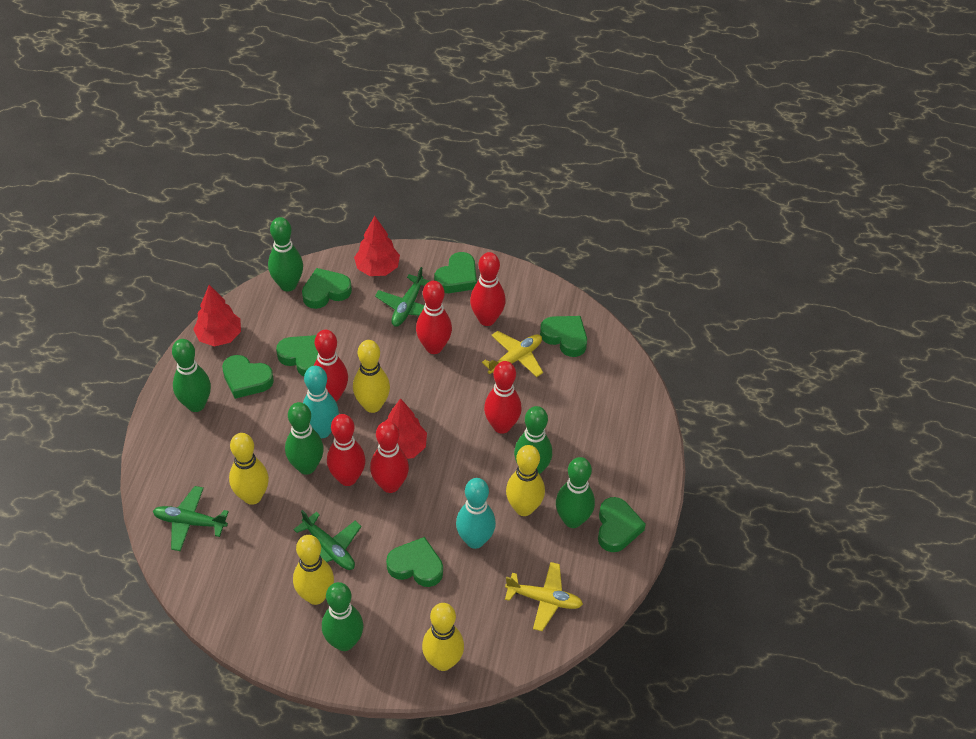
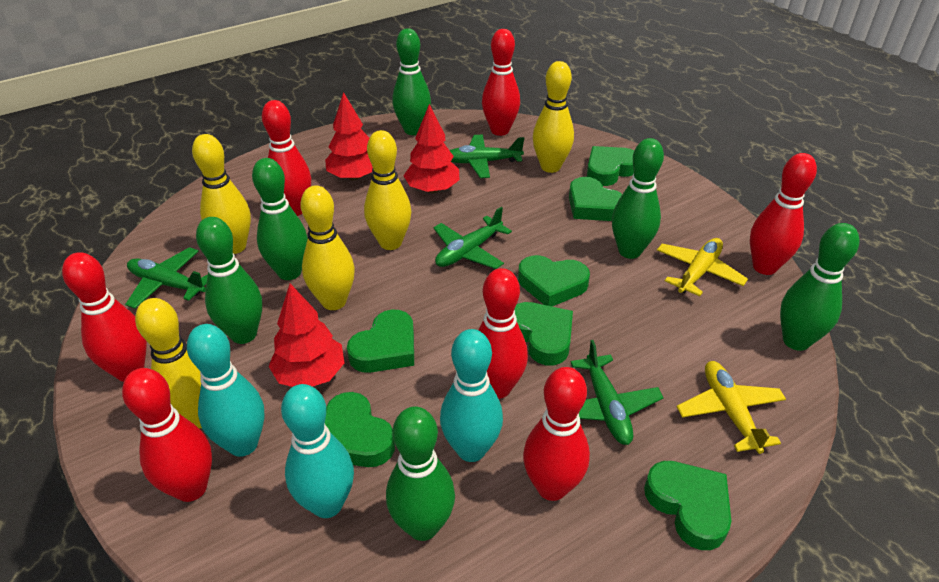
green plane: 3 -> 4
red bowling pin: 6 -> 7
turquoise bowling pin: 2 -> 3

